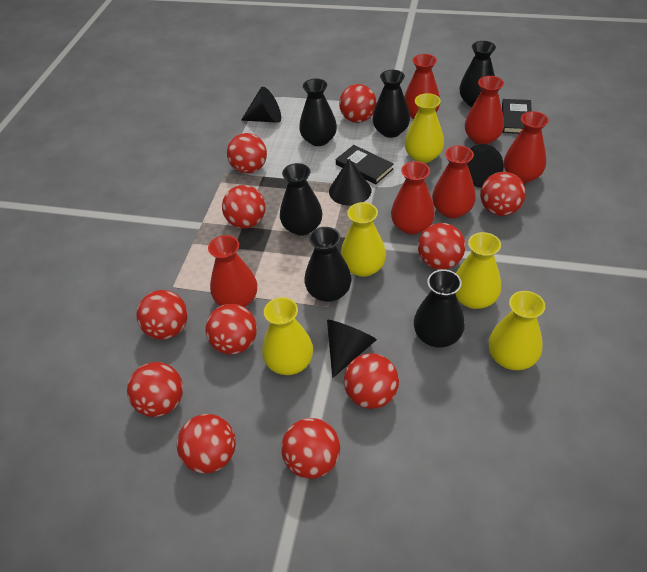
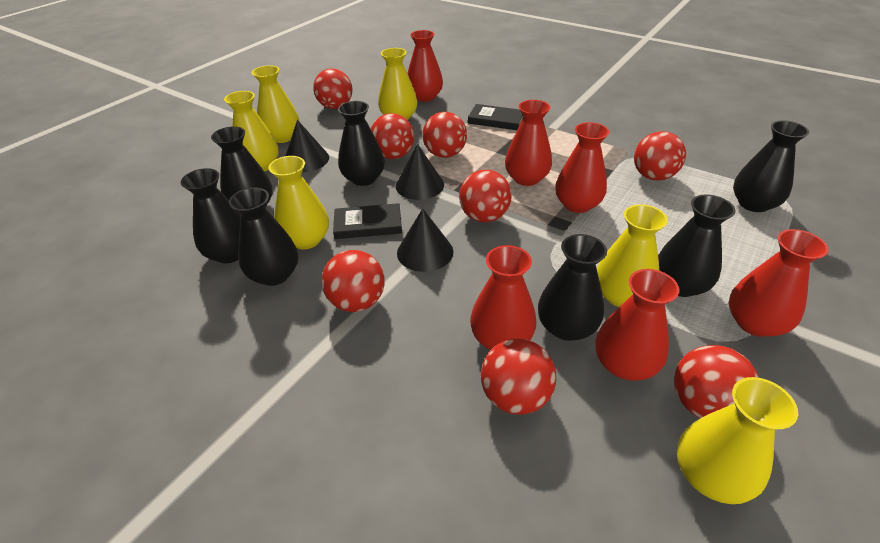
black cone: 4 -> 3
black vase: 6 -> 7
red ball: 11 -> 8
yellow vase: 5 -> 6

